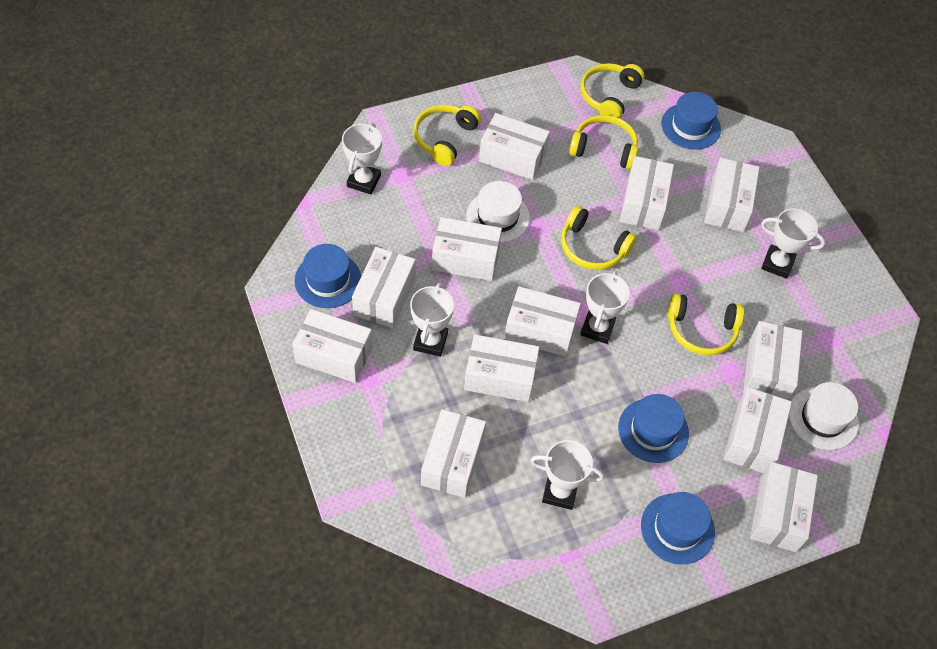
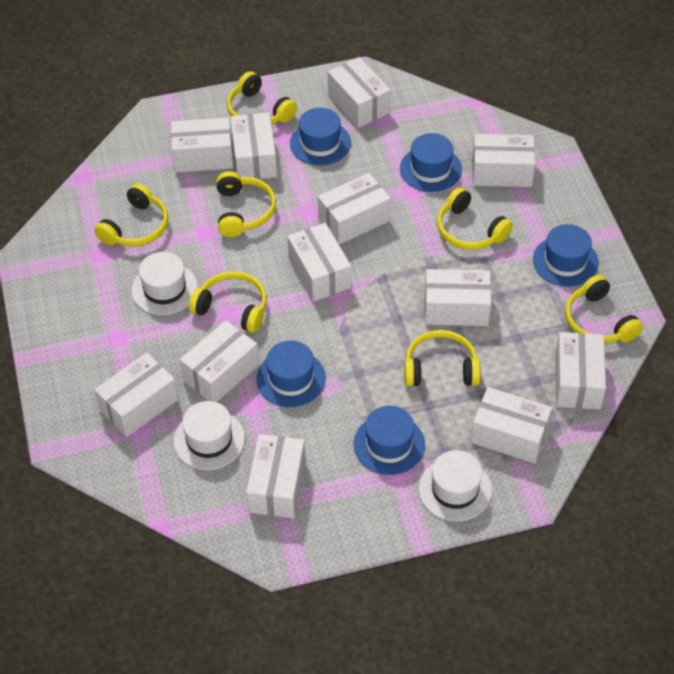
blue hat: 4 -> 5
white hat: 2 -> 3
white trophy: 5 -> 0
yellow headphones: 5 -> 7

